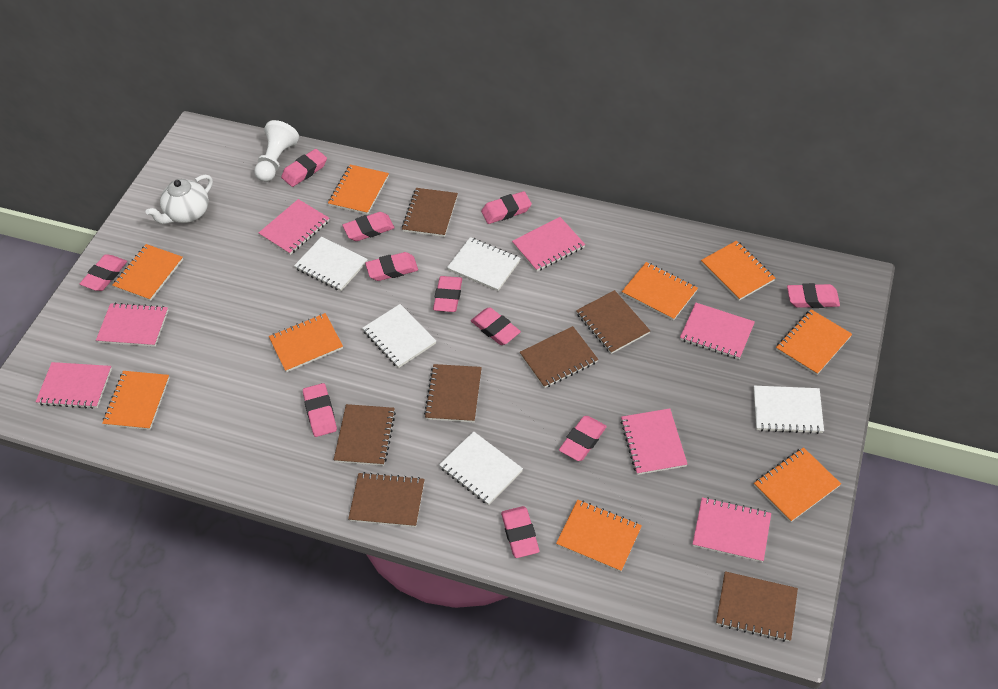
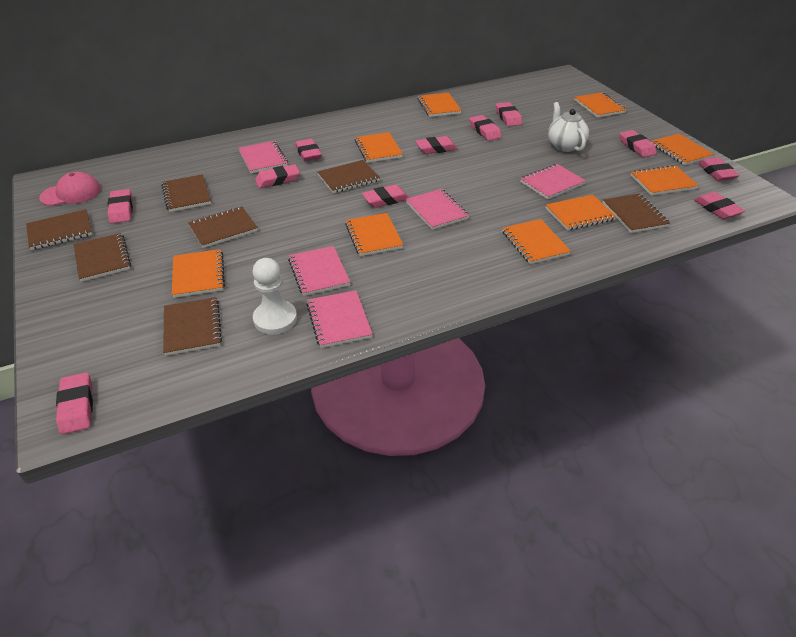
pink cap: 0 -> 1
pink notebook: 7 -> 5
white notebook: 5 -> 0

